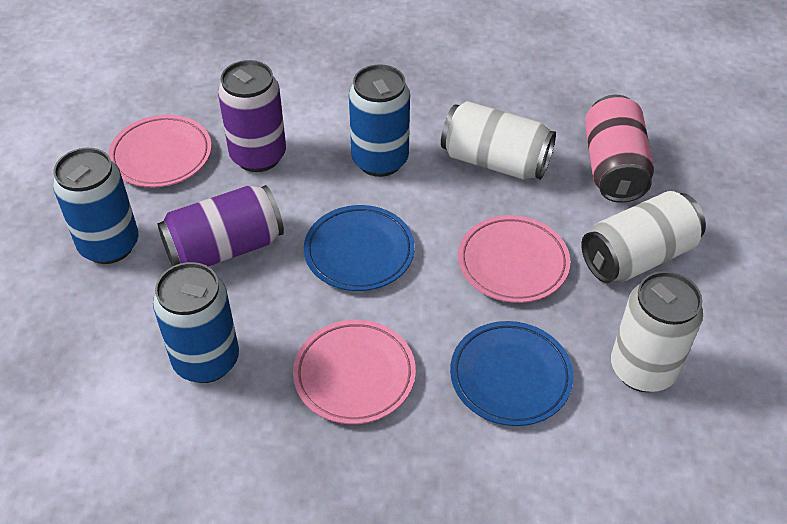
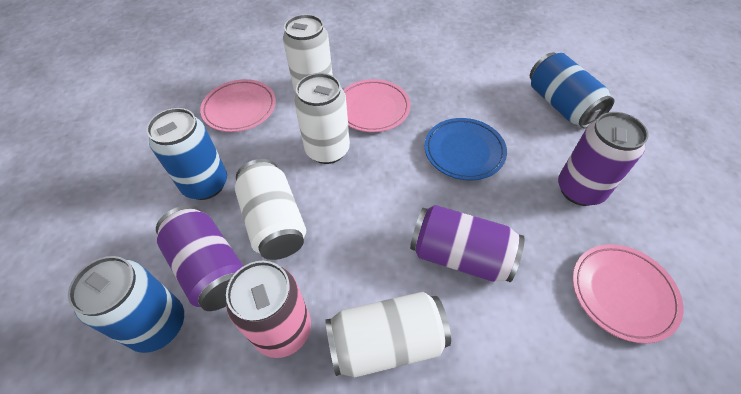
blue plate: 2 -> 1
purple can: 2 -> 3
white can: 3 -> 4

